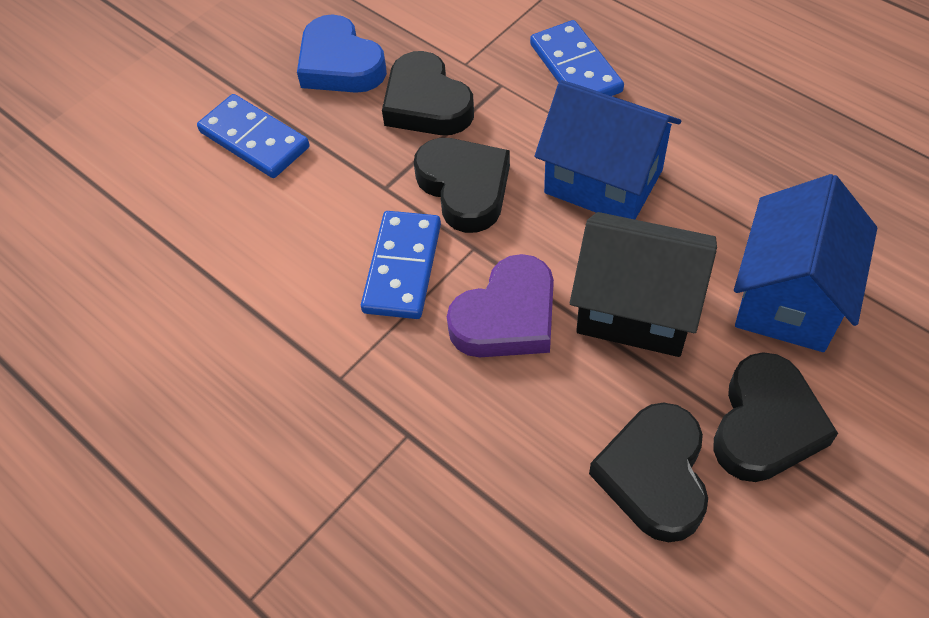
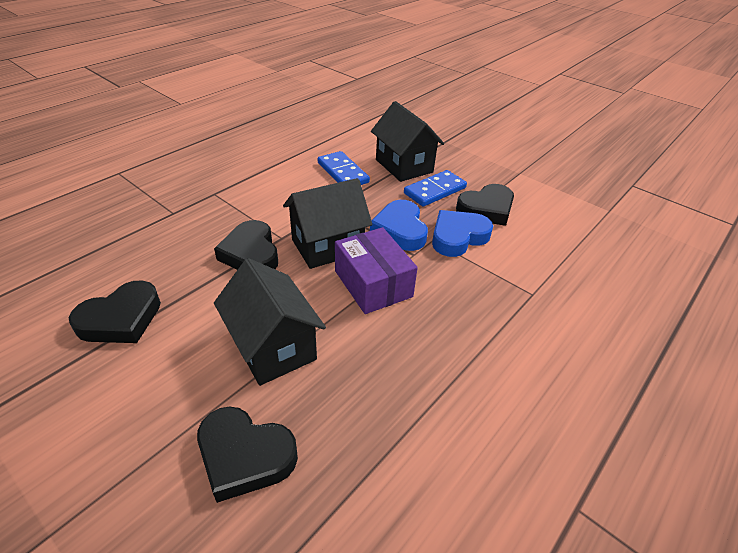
black house: 1 -> 3
blue domino: 3 -> 2
blue heart: 1 -> 2
blue house: 2 -> 0
purple box: 0 -> 1
purple heart: 1 -> 0

